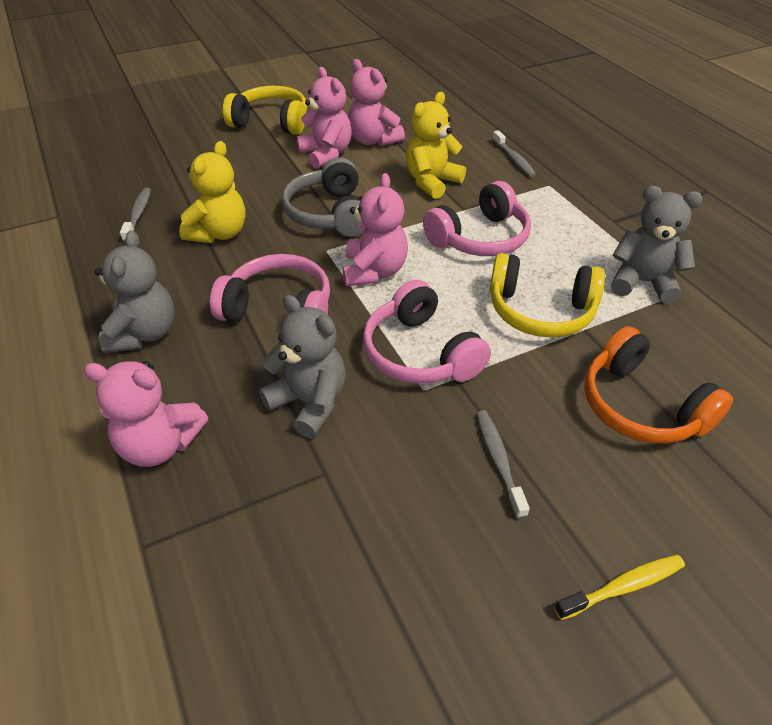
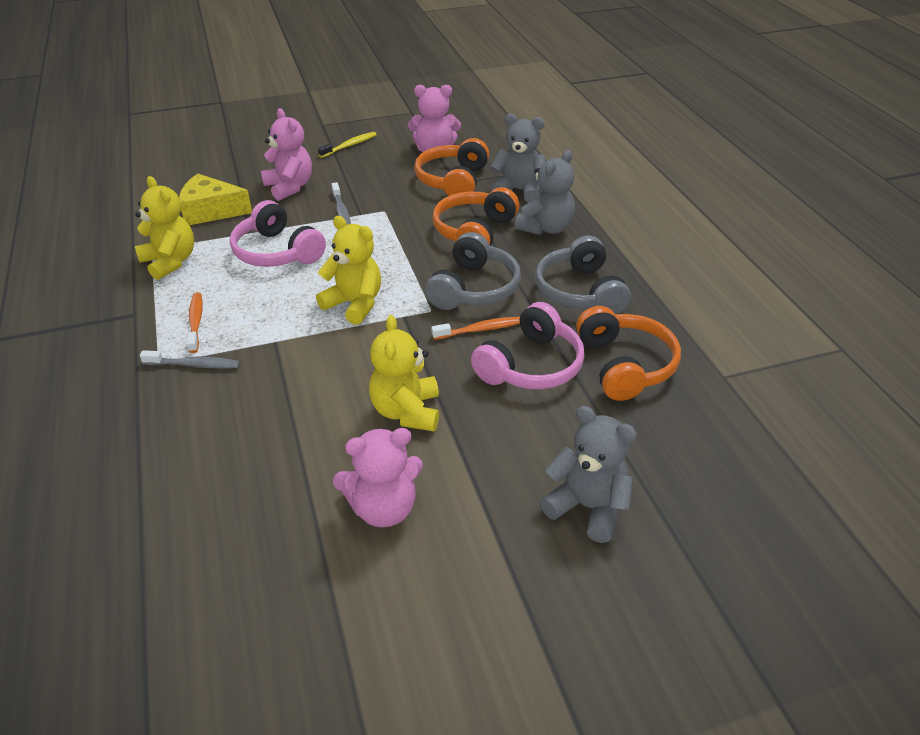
grey headphones: 1 -> 2
grey toothbrush: 3 -> 2
orange headphones: 1 -> 3
orange toothbrush: 0 -> 2
pink headphones: 3 -> 2
pink teddy bear: 4 -> 3
yellow cheese: 0 -> 1
yellow headphones: 2 -> 0
yellow teddy bear: 2 -> 3

